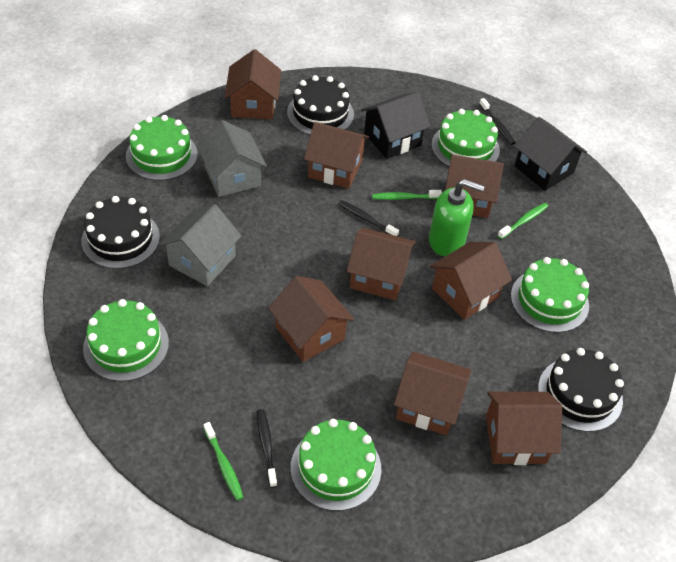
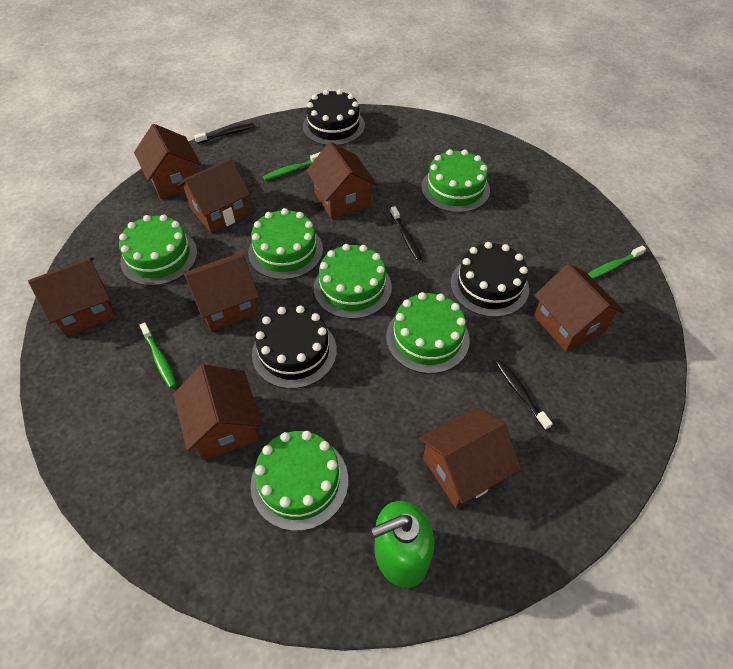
black house: 2 -> 0
green cake: 5 -> 6
grey house: 2 -> 0

